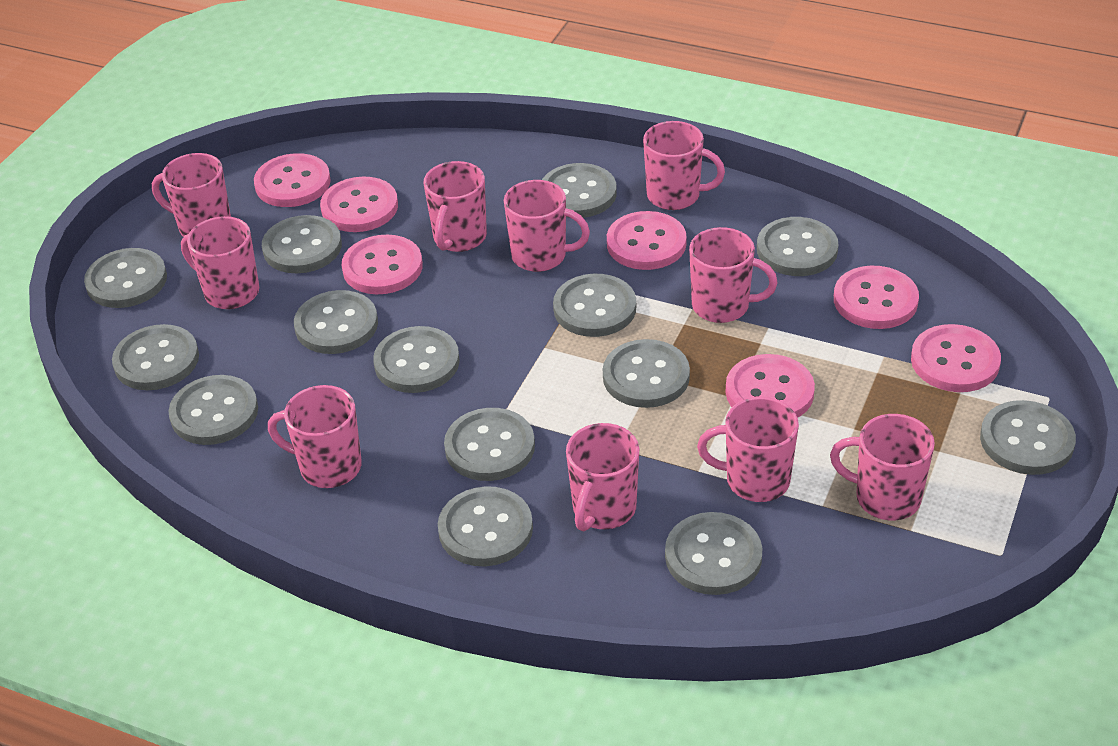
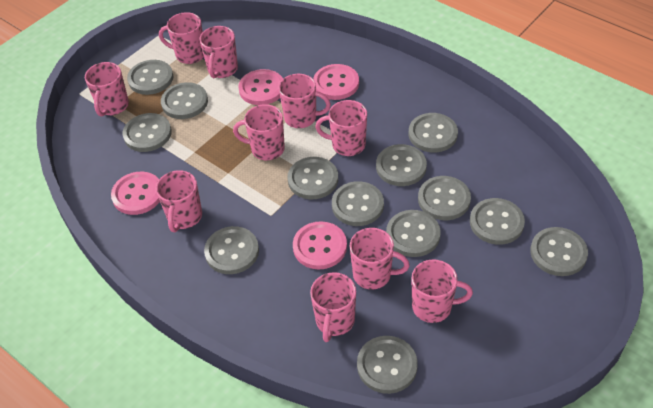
grey button: 14 -> 13
pink button: 7 -> 4

